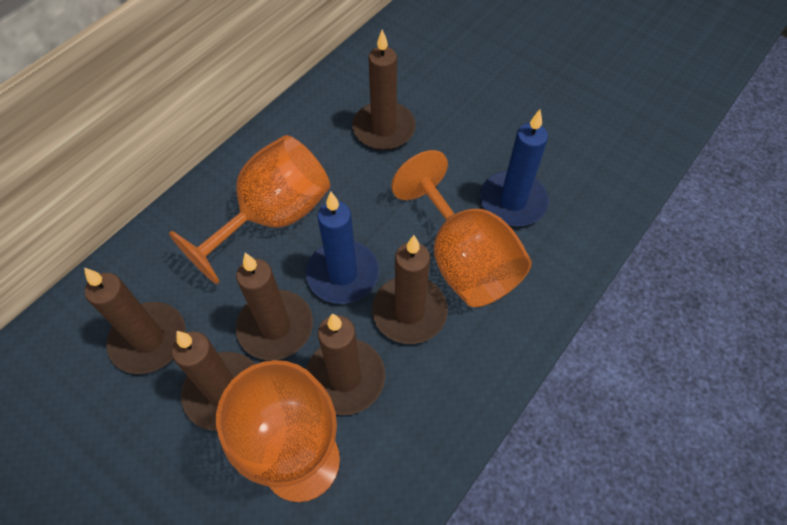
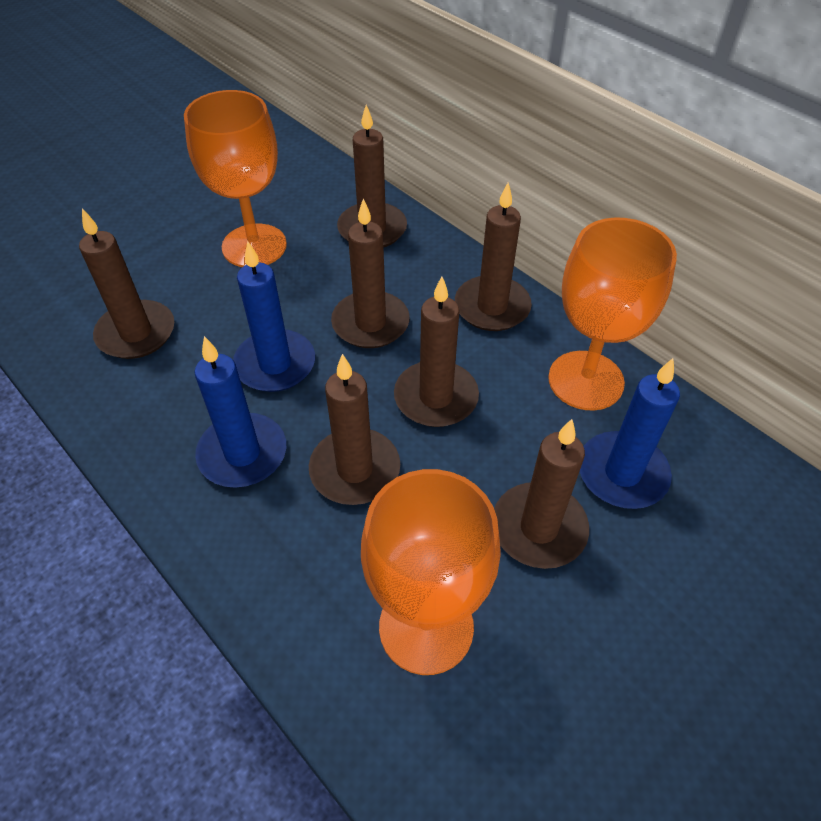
blue candle: 2 -> 3
brown candle: 6 -> 7

